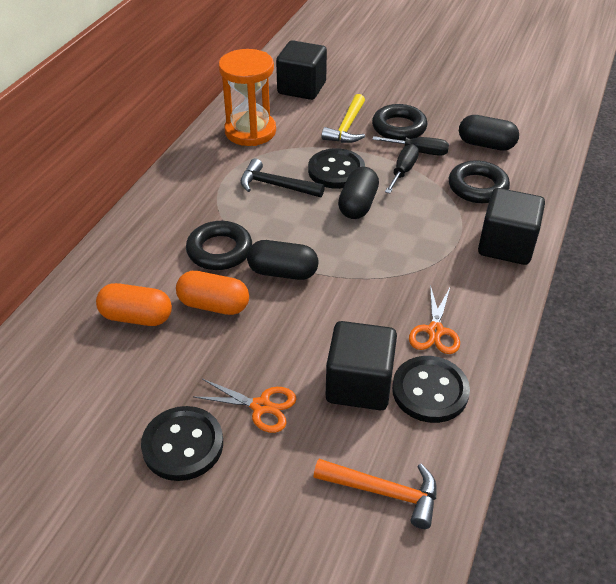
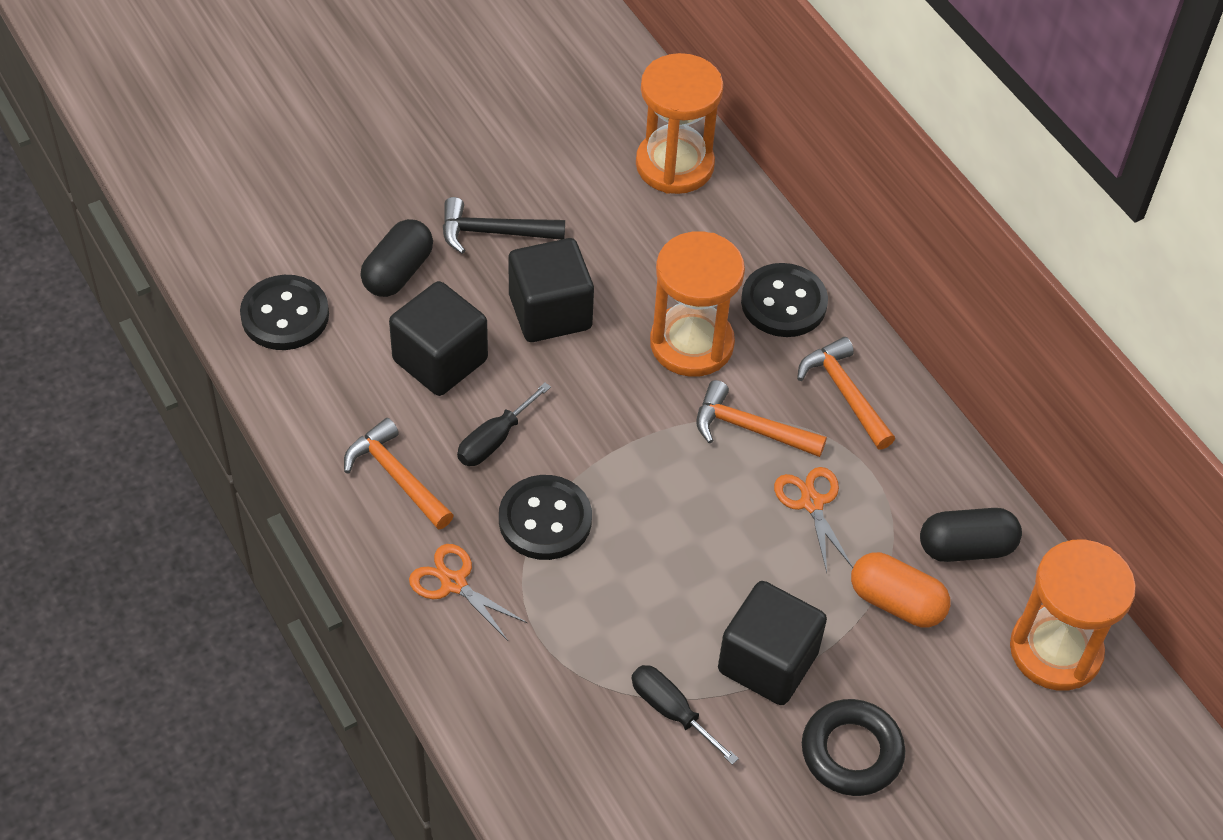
black capsule: 3 -> 2
black ring: 3 -> 1
orange capsule: 2 -> 1
orange hammer: 1 -> 3
orange hourglass: 1 -> 3
yellow hammer: 1 -> 0

